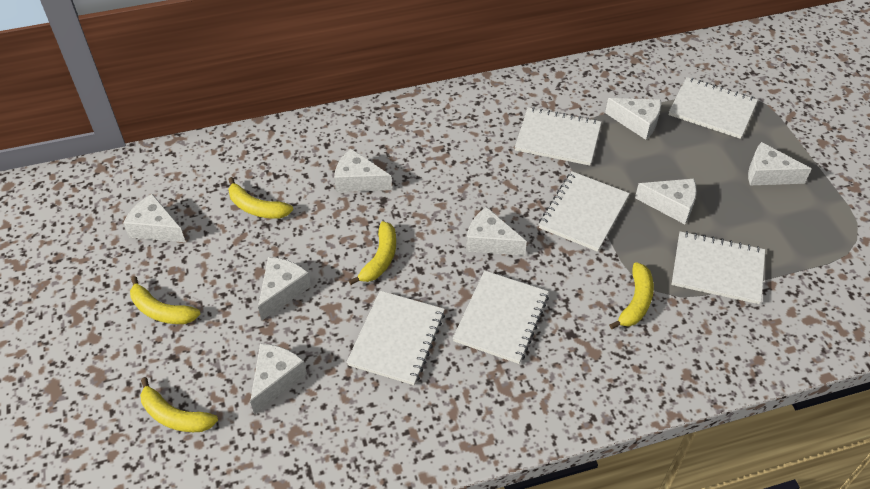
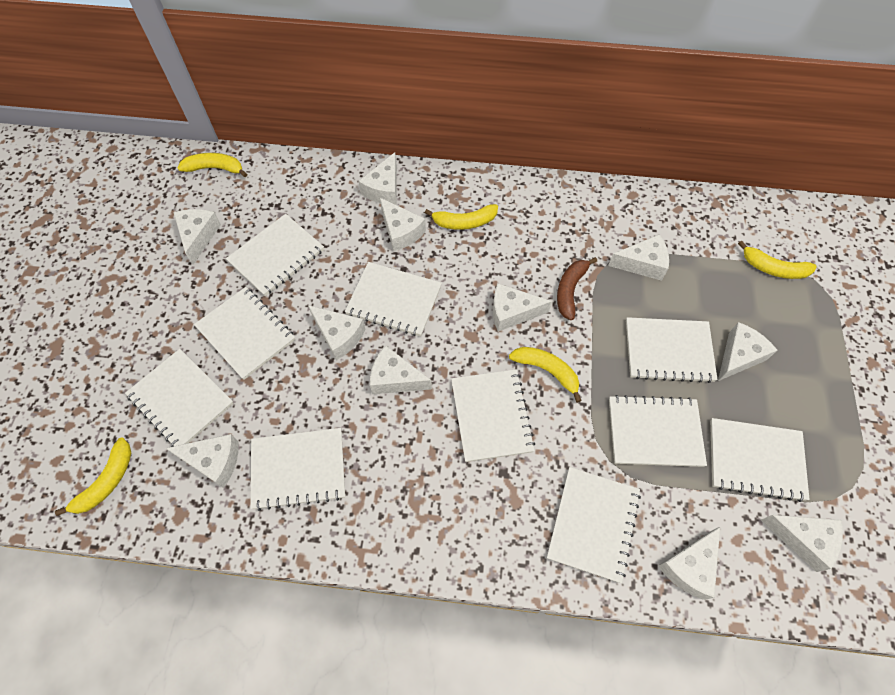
brown banana: 0 -> 1
white cheese: 8 -> 11
white notebook: 6 -> 10

